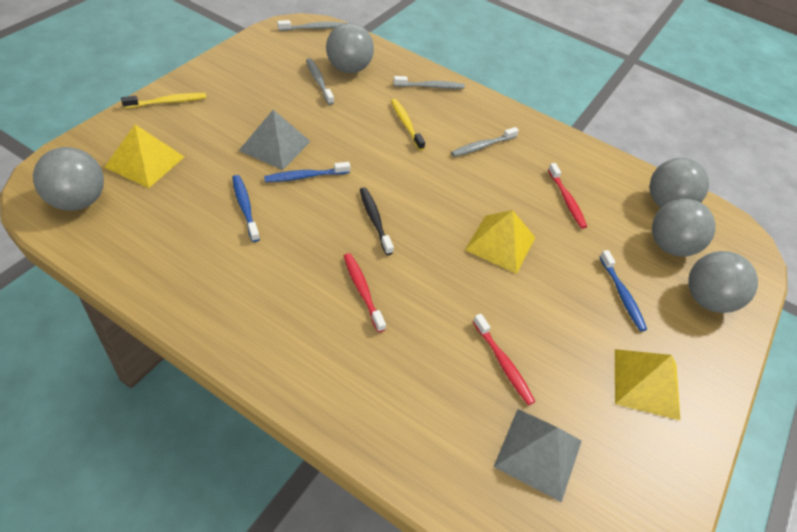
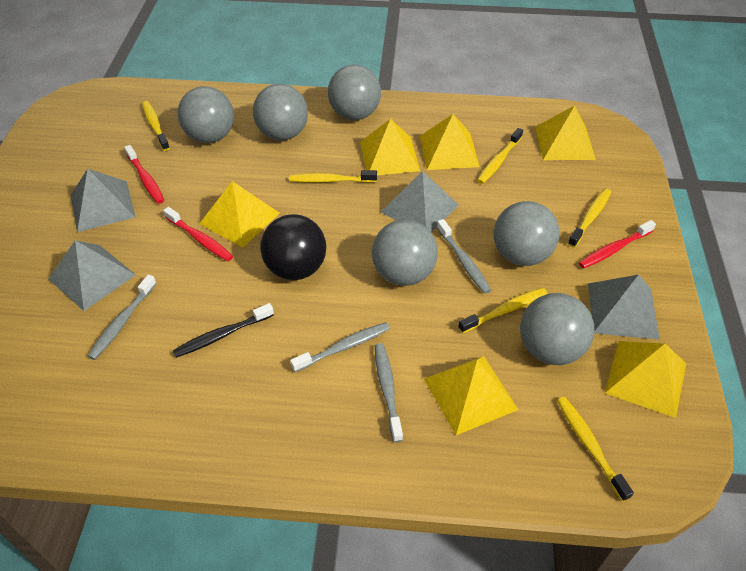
black ball: 0 -> 1
blue toothbrush: 3 -> 0
grey ball: 5 -> 6
grey pyramid: 2 -> 4
yellow pyramid: 3 -> 6
yellow toothbrush: 2 -> 6

